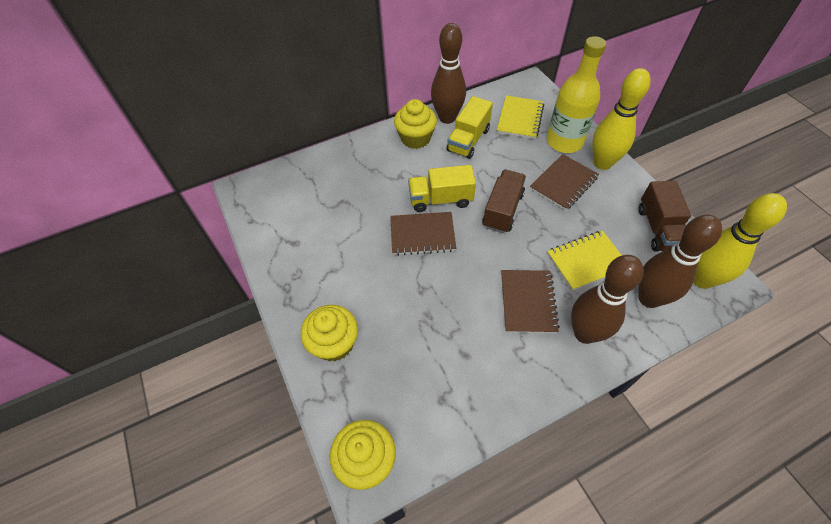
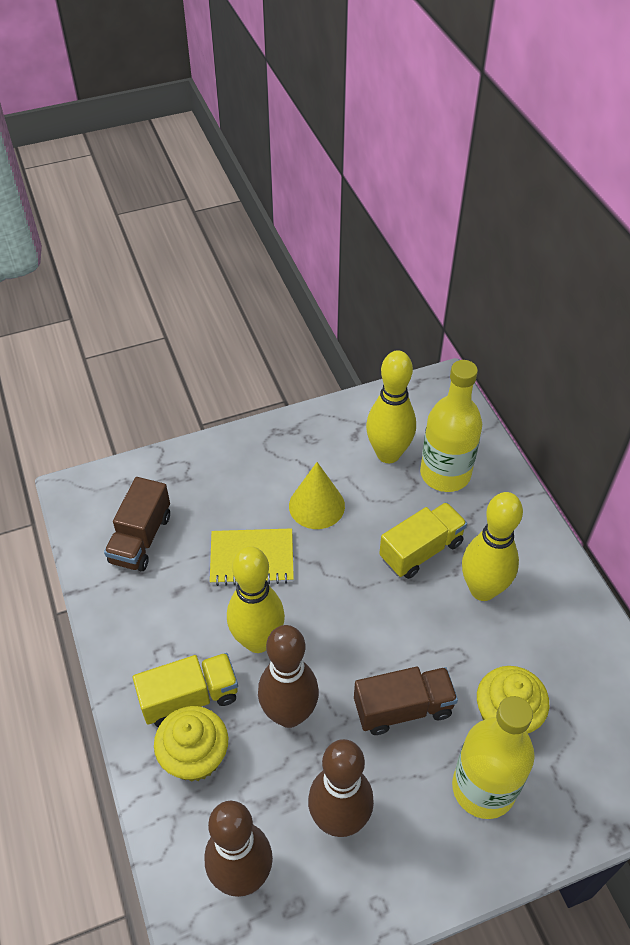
brown notebook: 3 -> 0
yellow bottle: 1 -> 2
yellow bowling pin: 2 -> 3
yellow cone: 0 -> 1
yellow cupcake: 3 -> 2
yellow notebook: 2 -> 1

